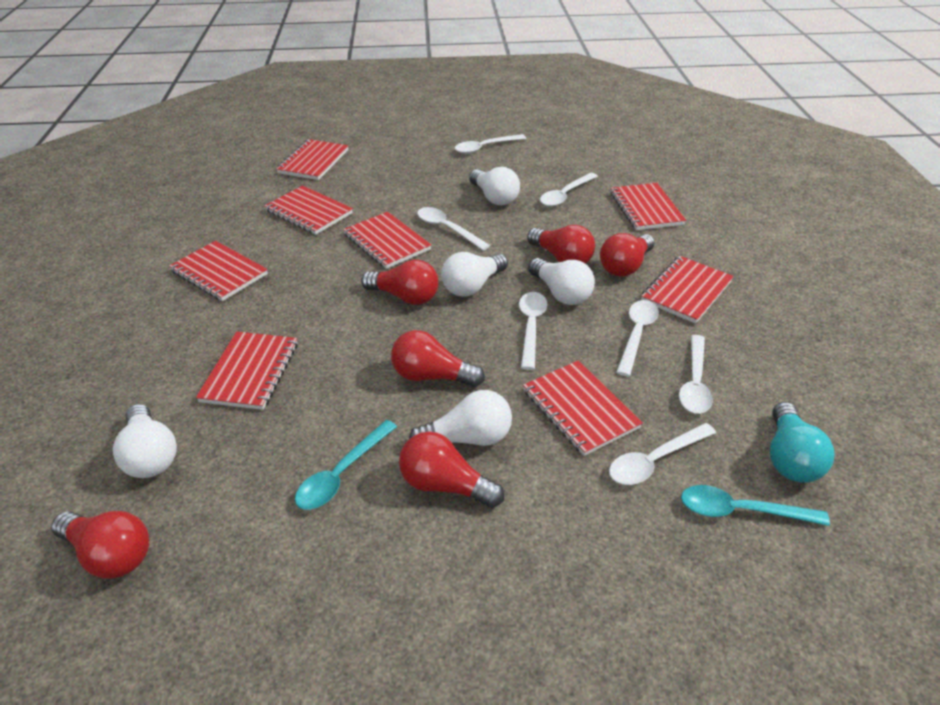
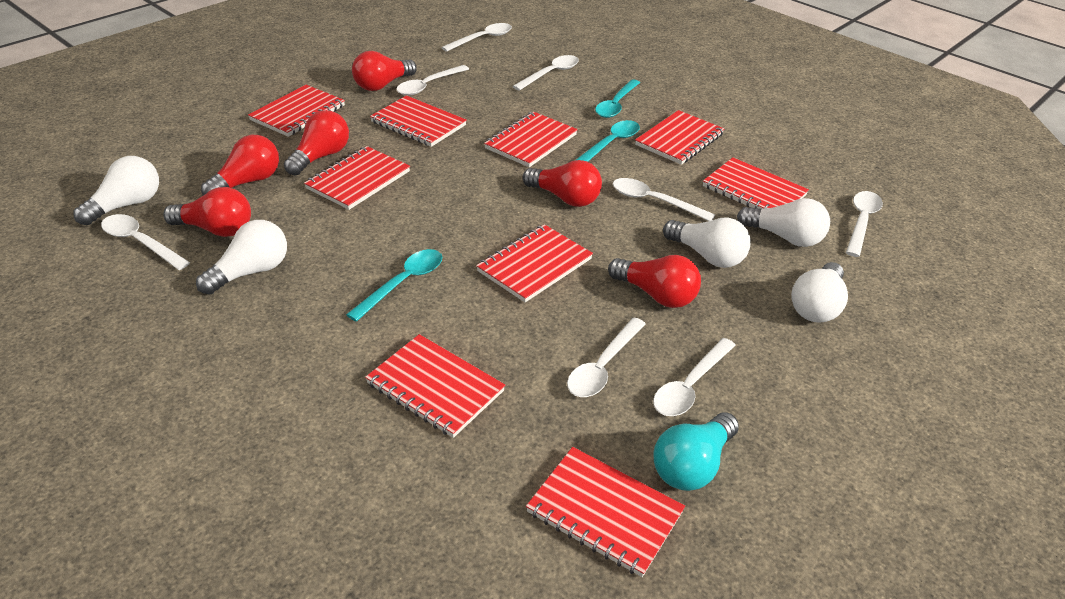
red notebook: 8 -> 9
turquoise spoon: 2 -> 3
white spoon: 7 -> 8

